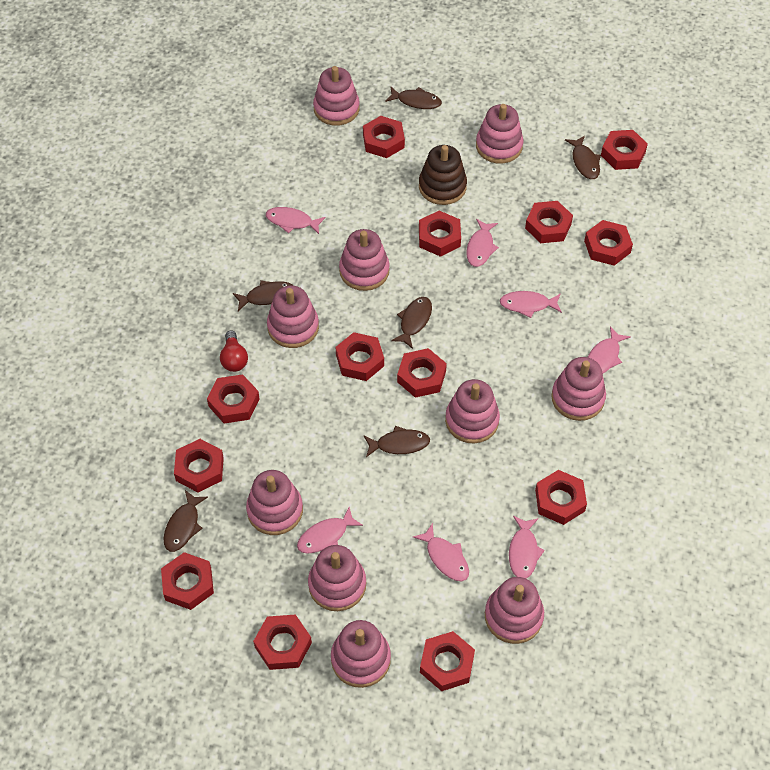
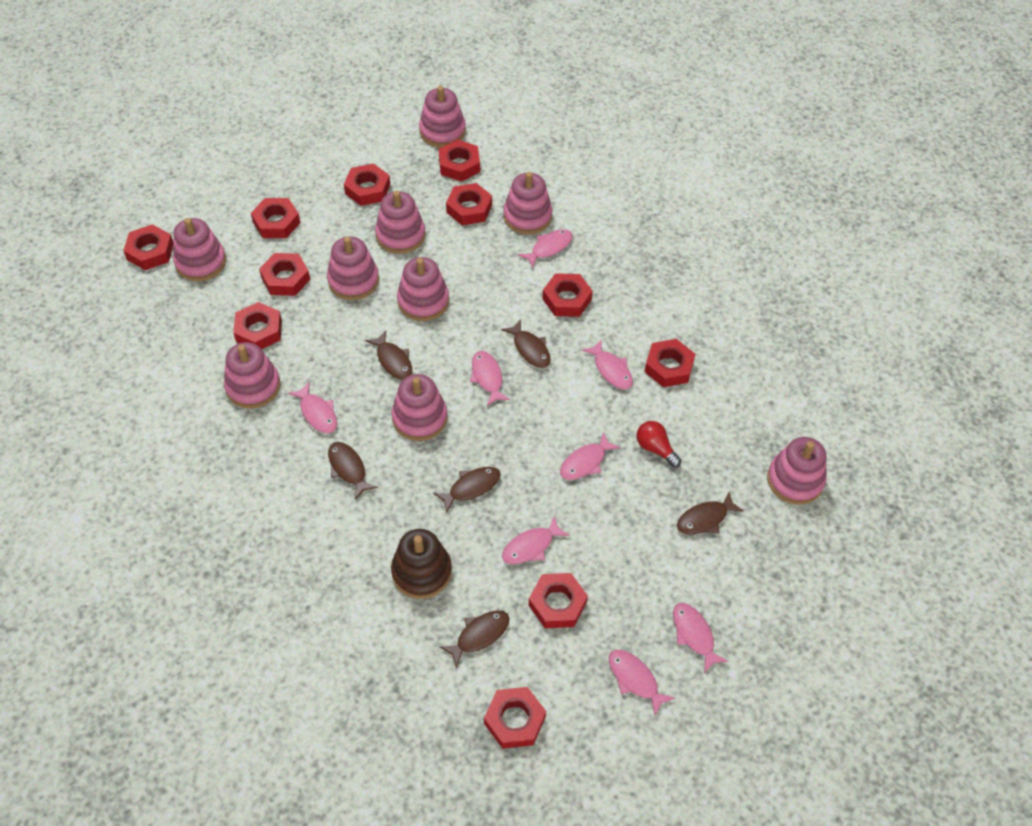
pink fish: 7 -> 8
pink stacking toy: 10 -> 9
red nut: 13 -> 11

